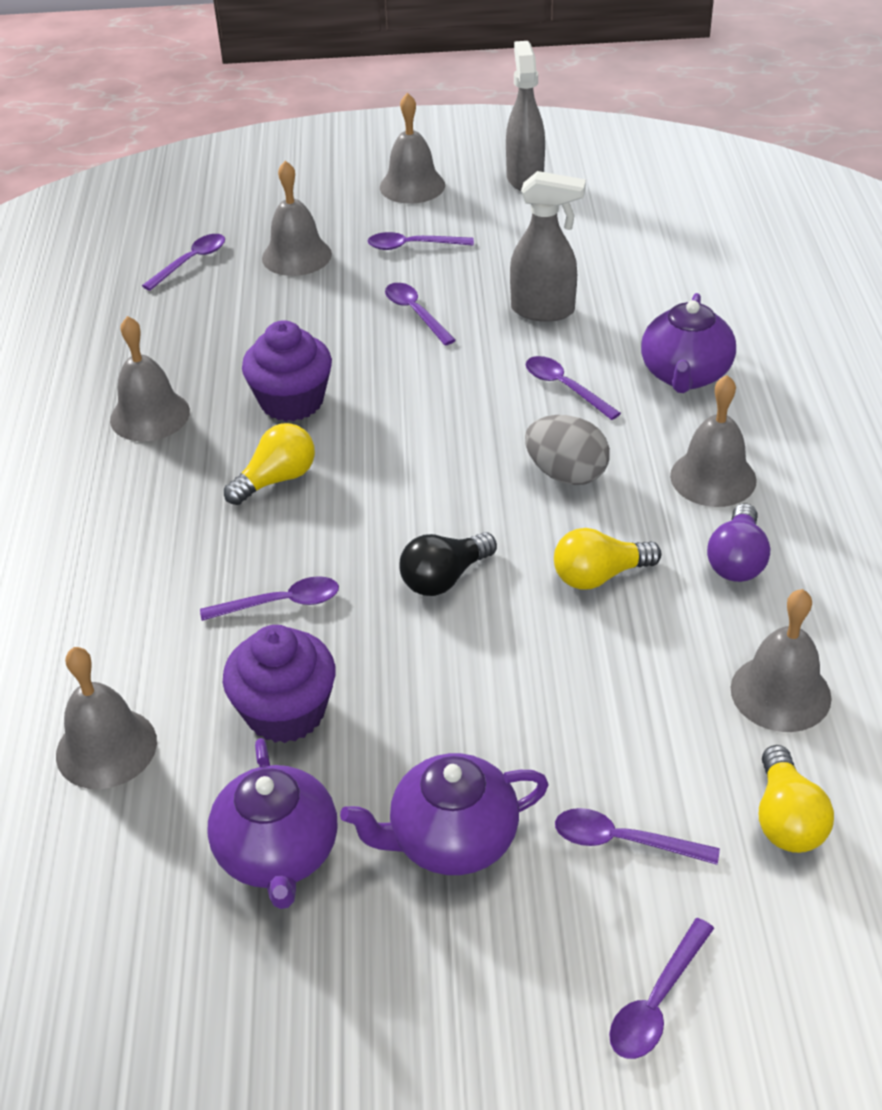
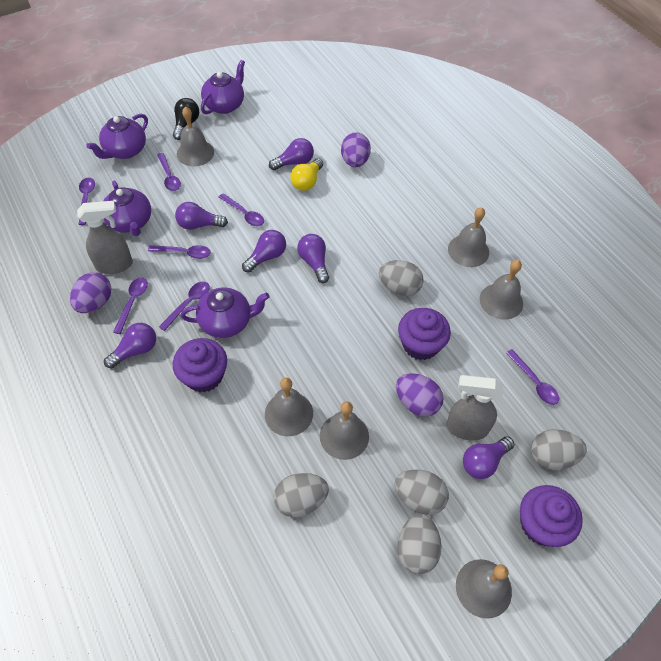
grey egg: 1 -> 5
purple cupcake: 2 -> 3
purple egg: 0 -> 3
purple light bulb: 1 -> 6
purple teapot: 3 -> 4
yellow light bulb: 3 -> 1

